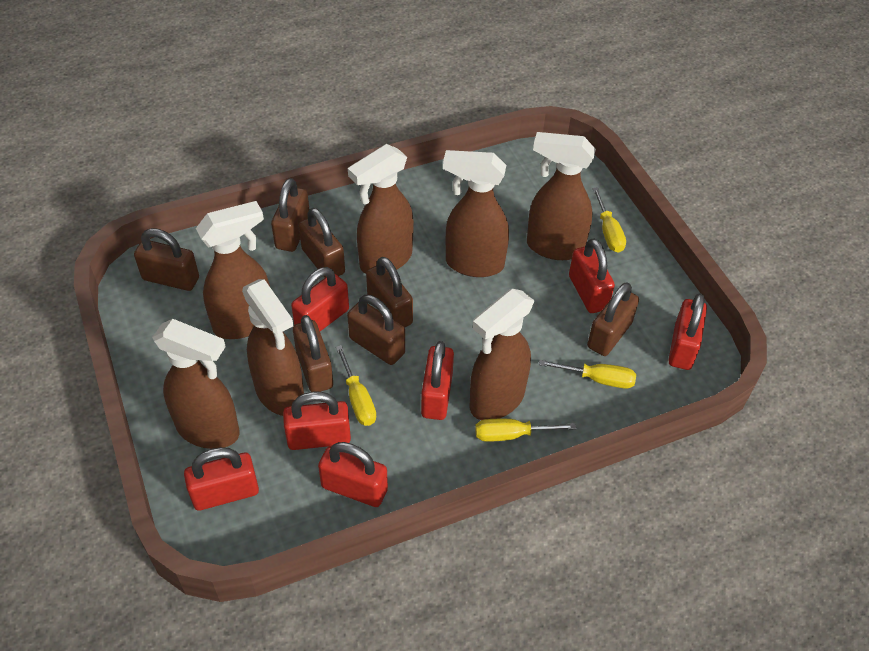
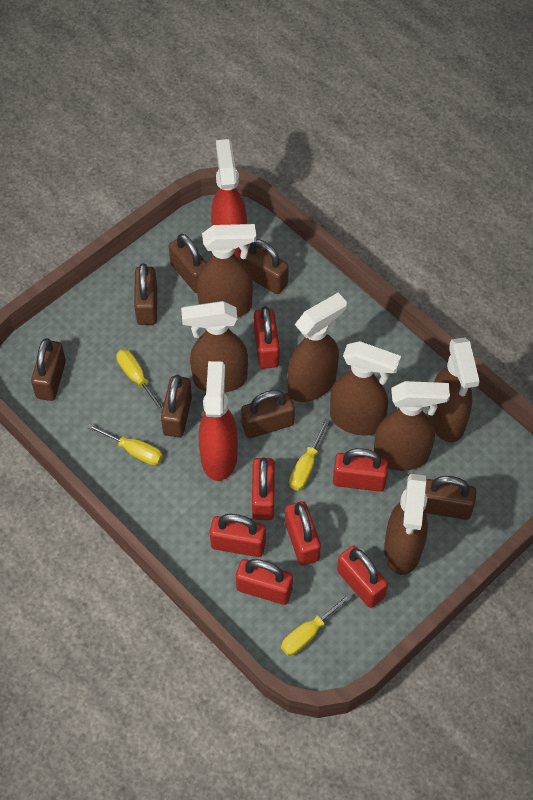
red spray bottle: 0 -> 2

